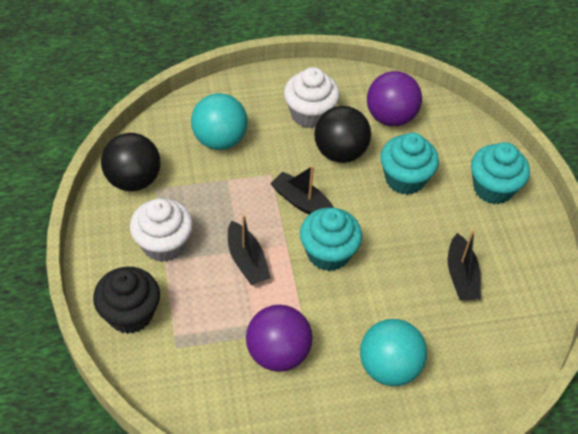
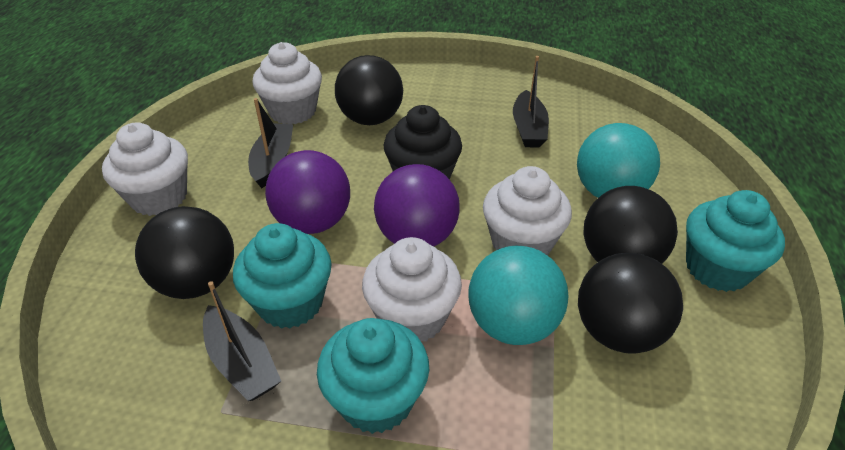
black ball: 2 -> 4
white cupcake: 2 -> 4

